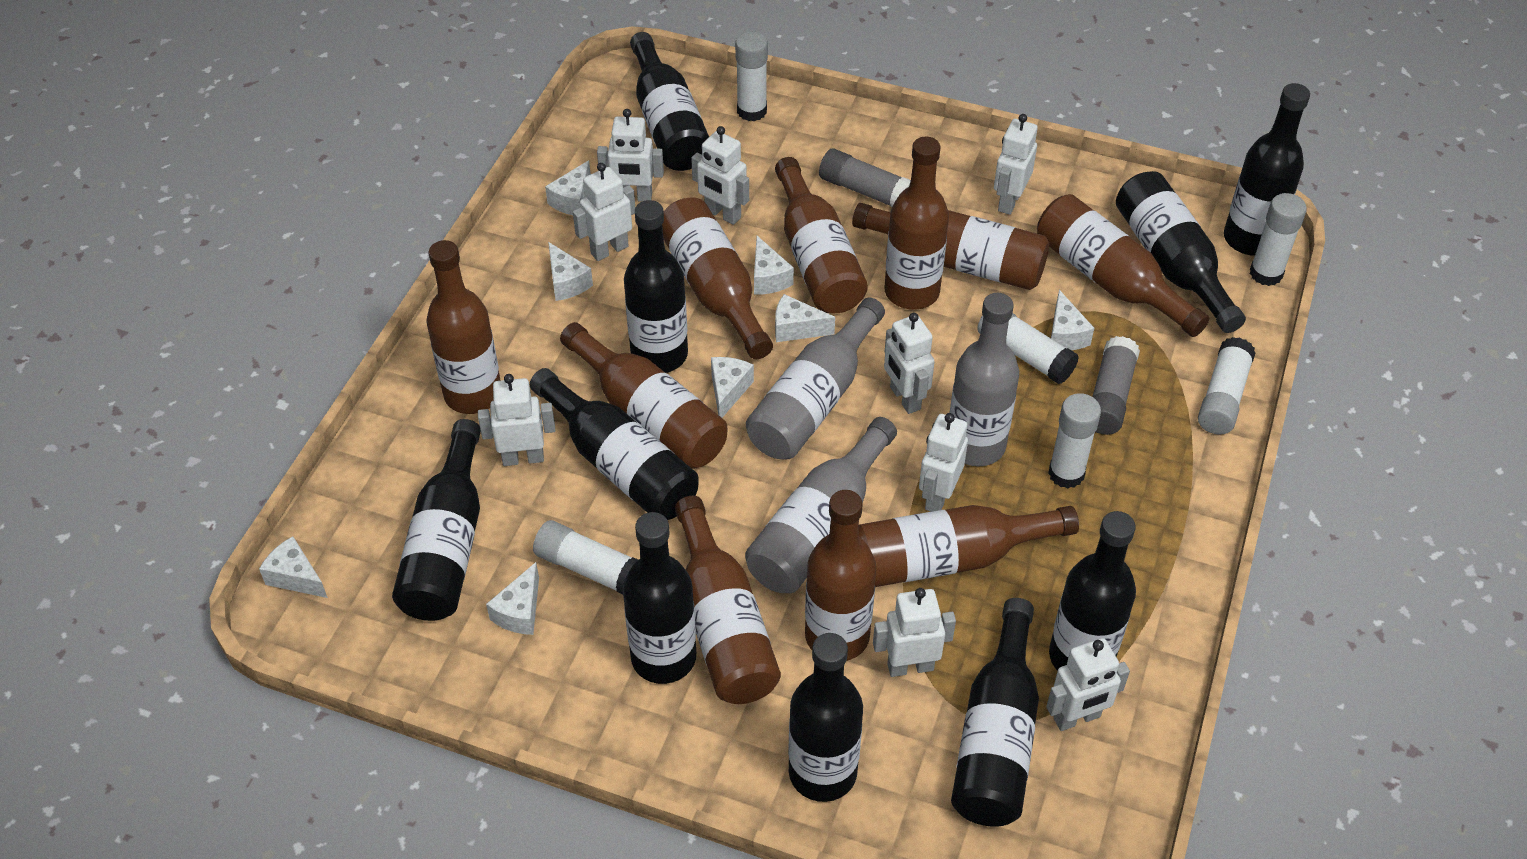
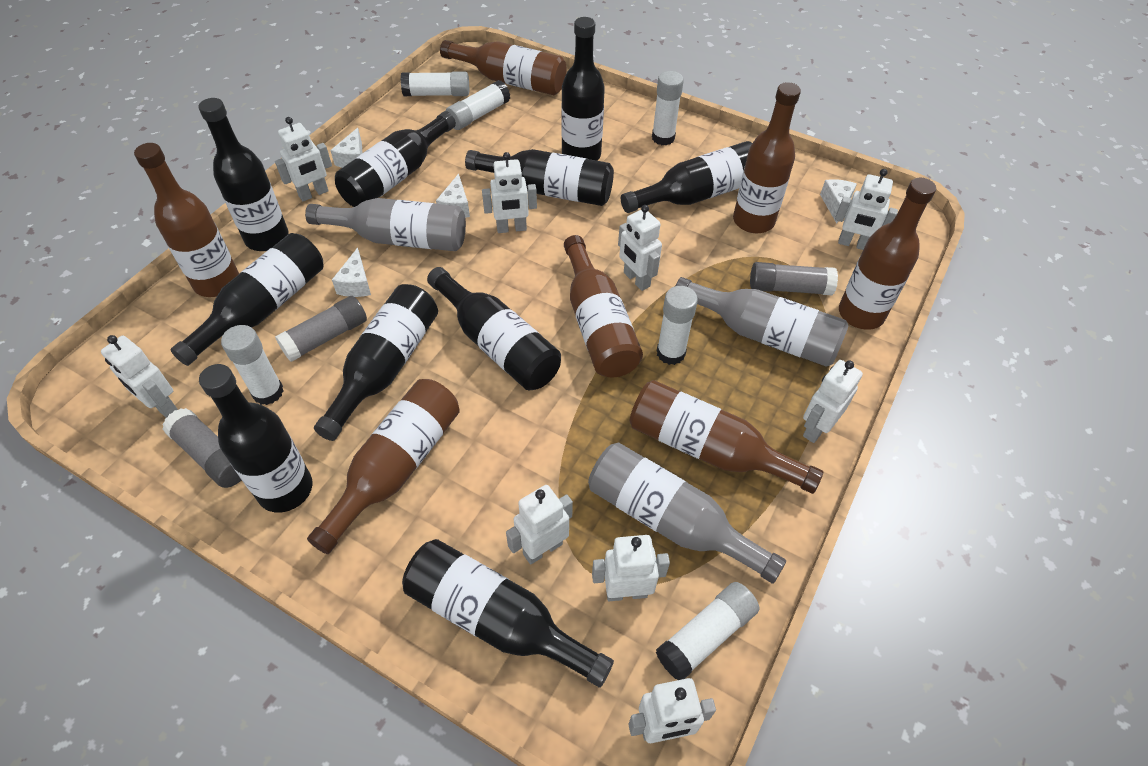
brown bottle: 10 -> 7
grey glue stick: 2 -> 3
white cheese: 8 -> 4

